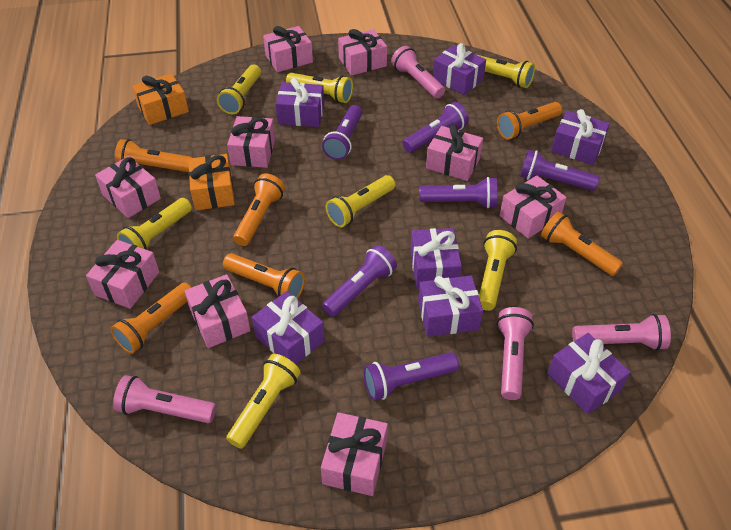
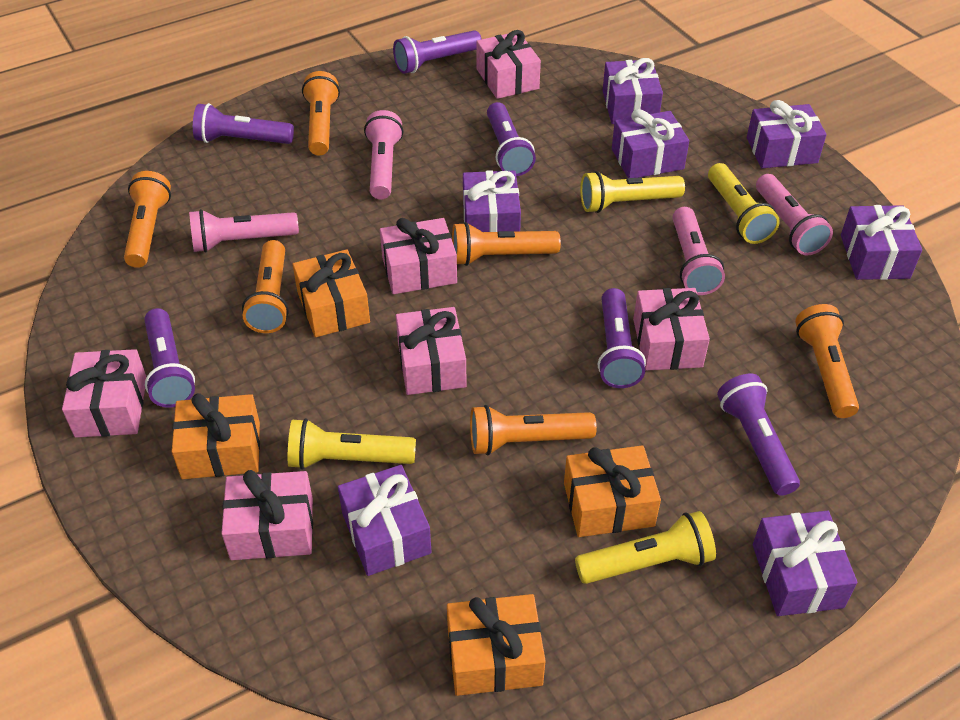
orange gift: 2 -> 4
pink gift: 9 -> 6
yellow flashlight: 7 -> 4

